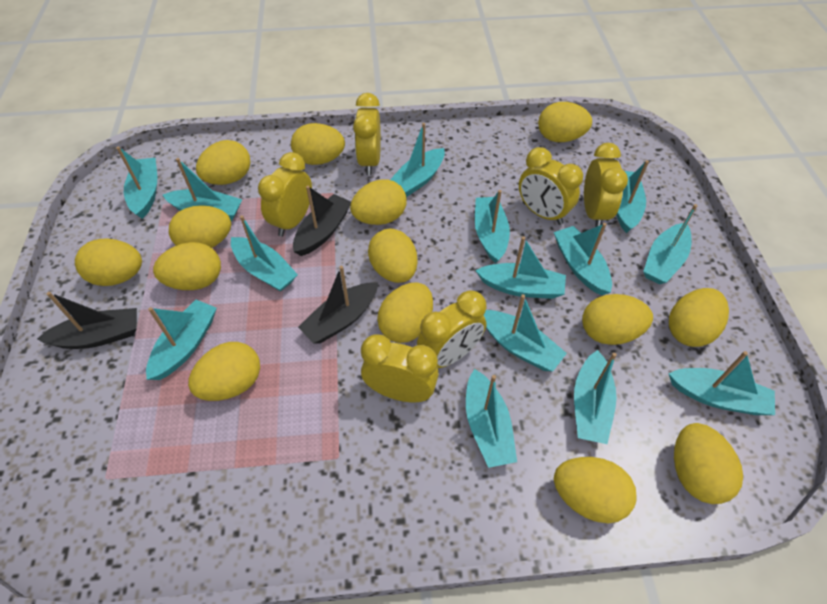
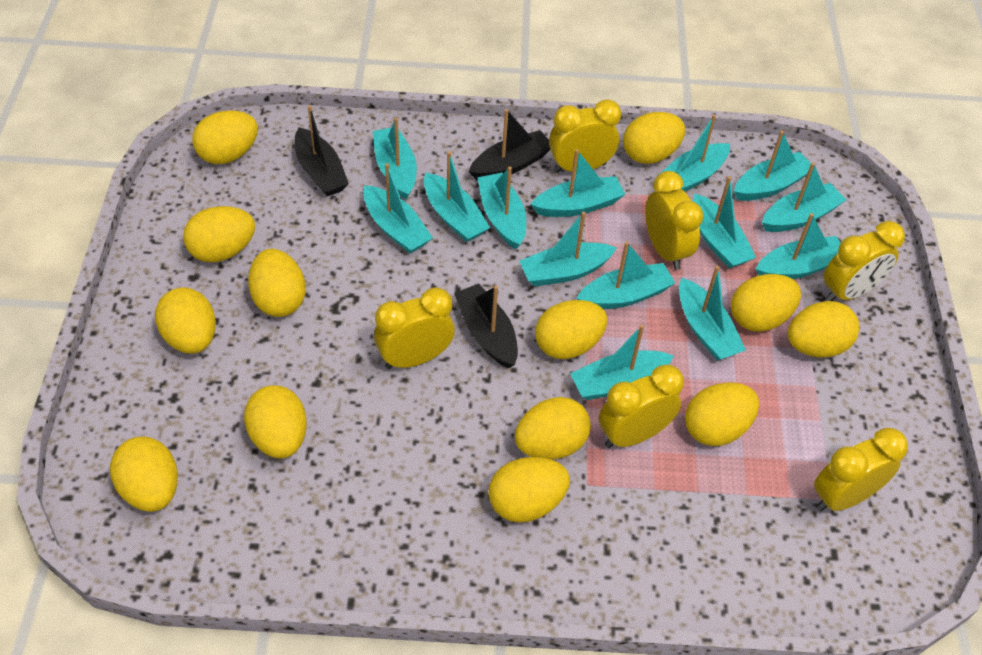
yellow egg: 14 -> 13

